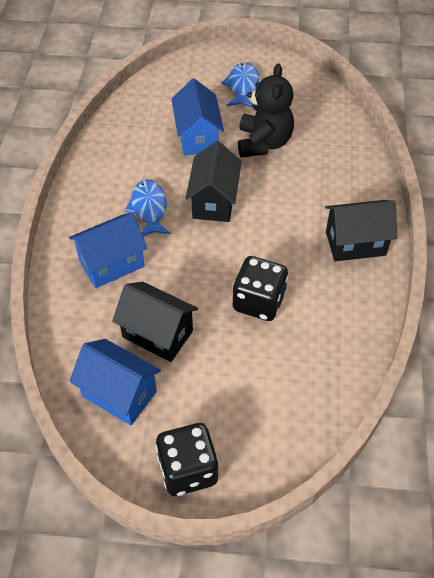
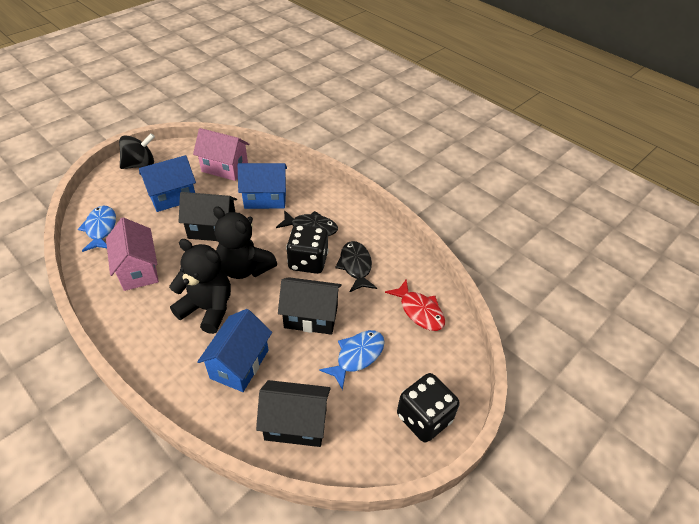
black fish: 0 -> 2
black spinning top: 0 -> 1
black teddy bear: 1 -> 2
pink house: 0 -> 2
red fish: 0 -> 1

